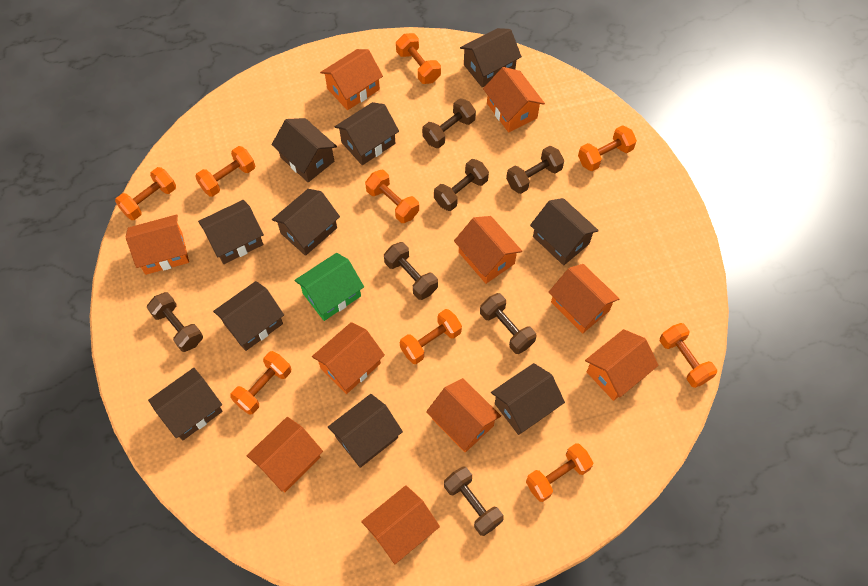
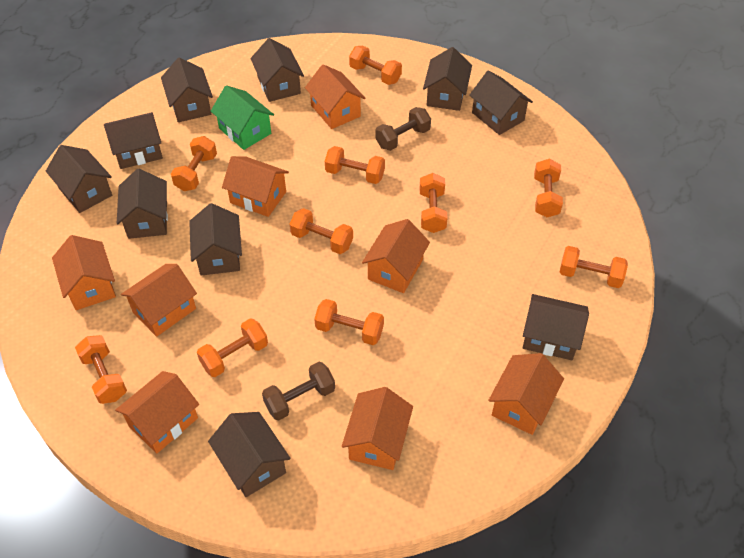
brown dumbbell: 7 -> 2
orange dumbbell: 9 -> 10
orange house: 10 -> 8

